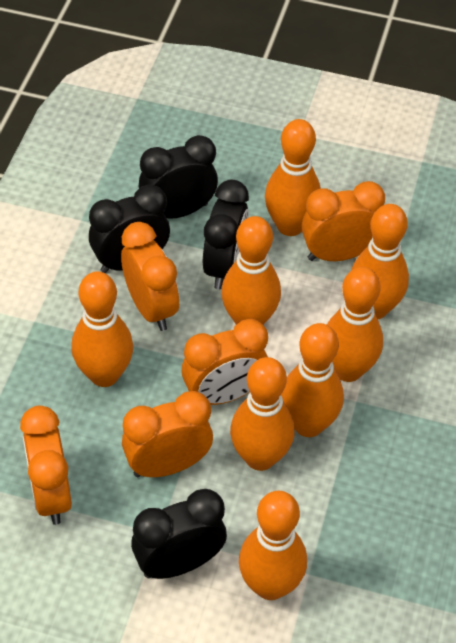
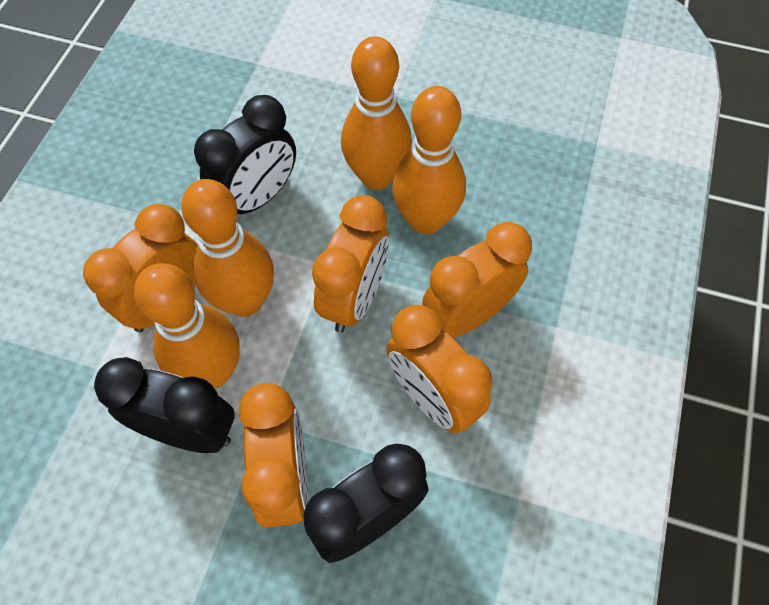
black clock: 4 -> 3
orange bowling pin: 8 -> 4

